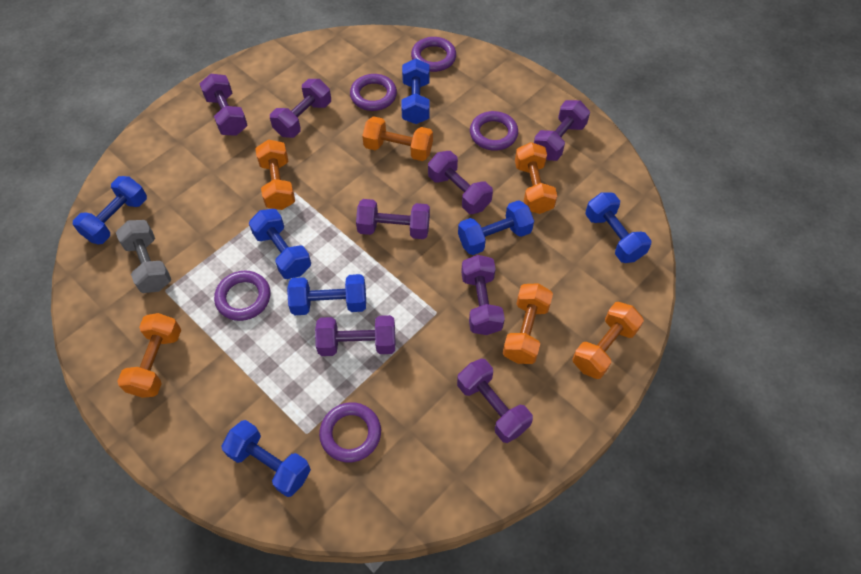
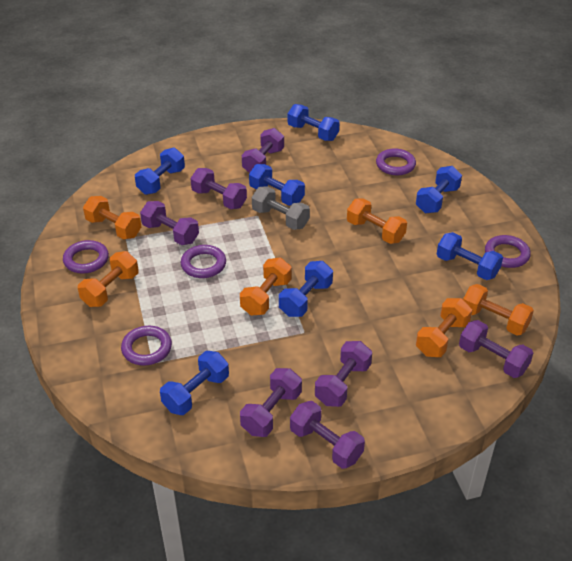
purple dumbbell: 8 -> 7

